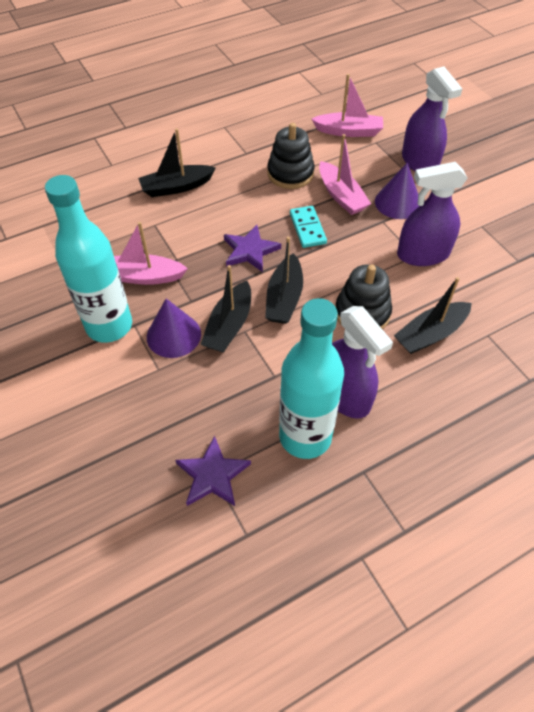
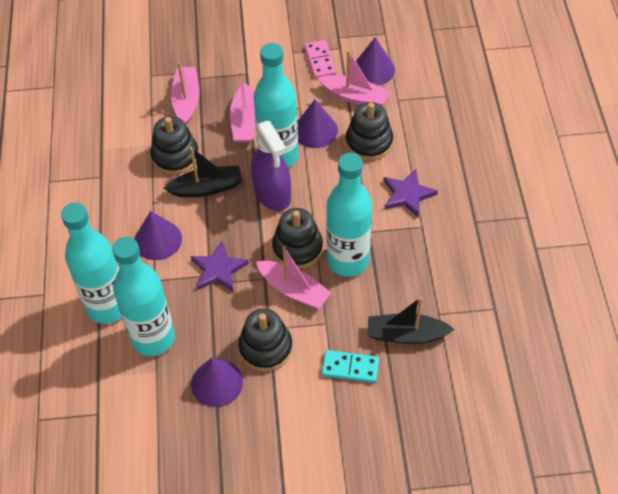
black boat: 4 -> 2
black stacking toy: 2 -> 4
pink boat: 3 -> 4
pink domino: 0 -> 1
purple cone: 2 -> 4
purple spray bottle: 3 -> 1
turquoise bottle: 2 -> 4

